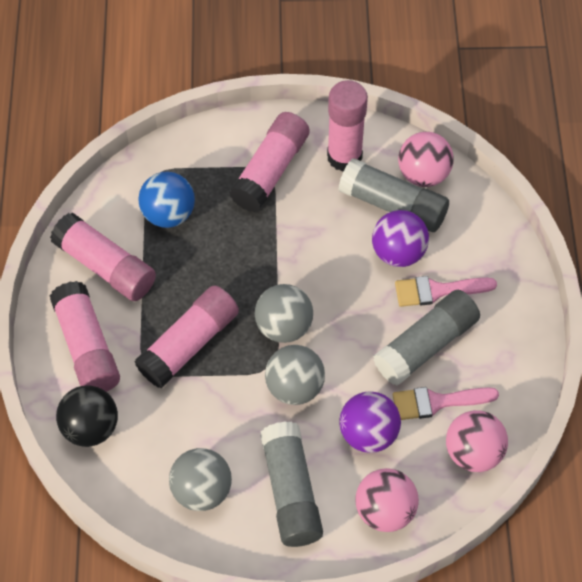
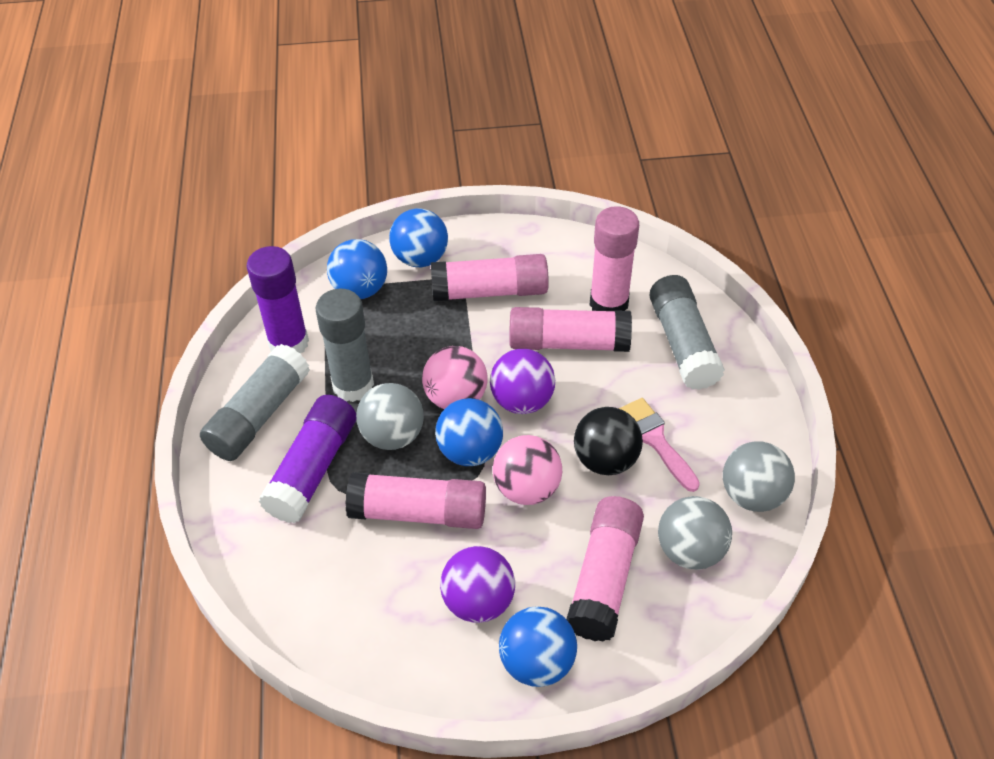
blue ball: 1 -> 4
pink ball: 3 -> 2
pink brush: 2 -> 1
purple glue stick: 0 -> 2

